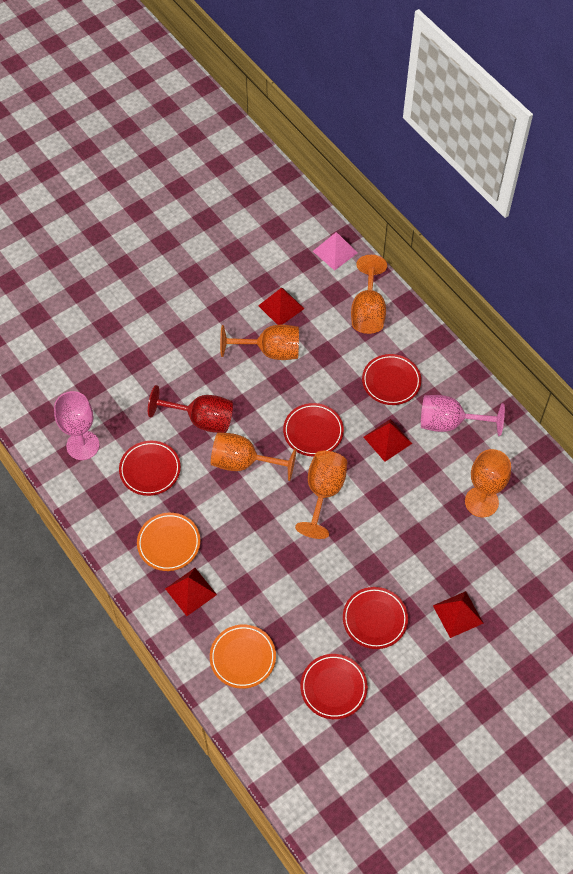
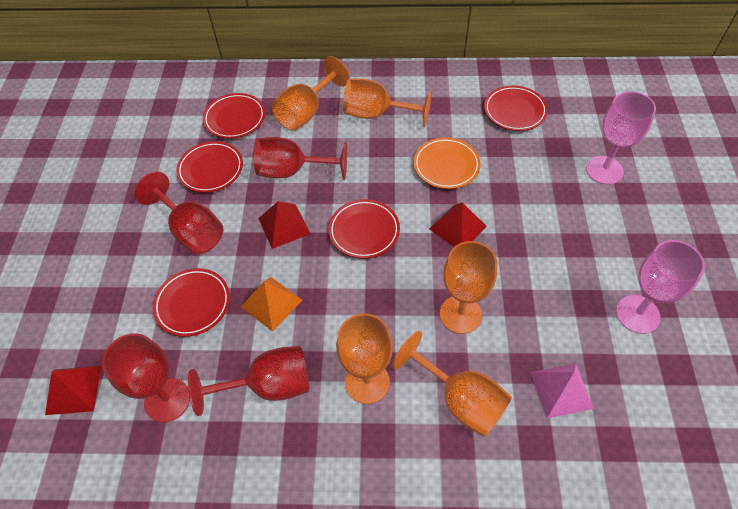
orange plate: 2 -> 1
orange pyramid: 0 -> 1
red goblet: 1 -> 4
red pyramid: 4 -> 3

